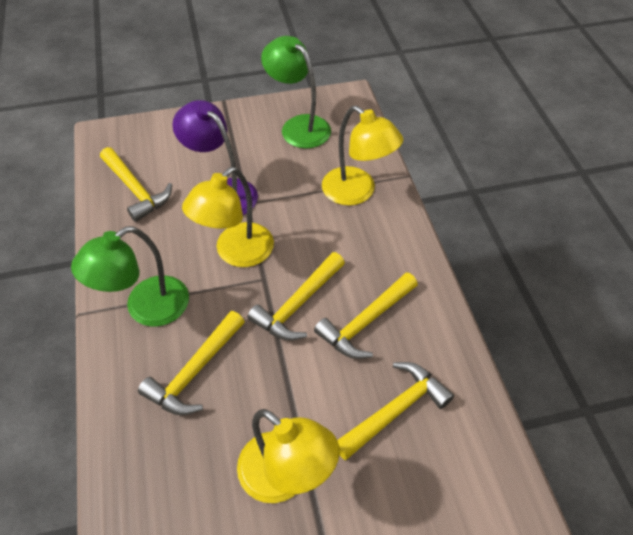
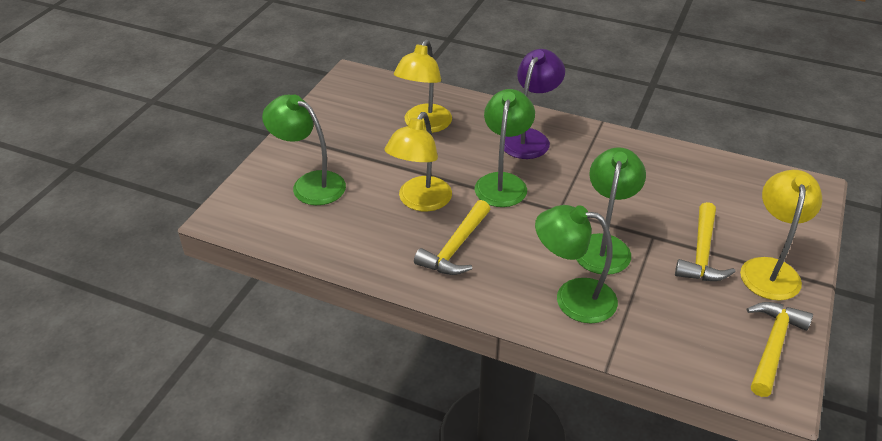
green lamp: 2 -> 4
yellow hammer: 5 -> 3

